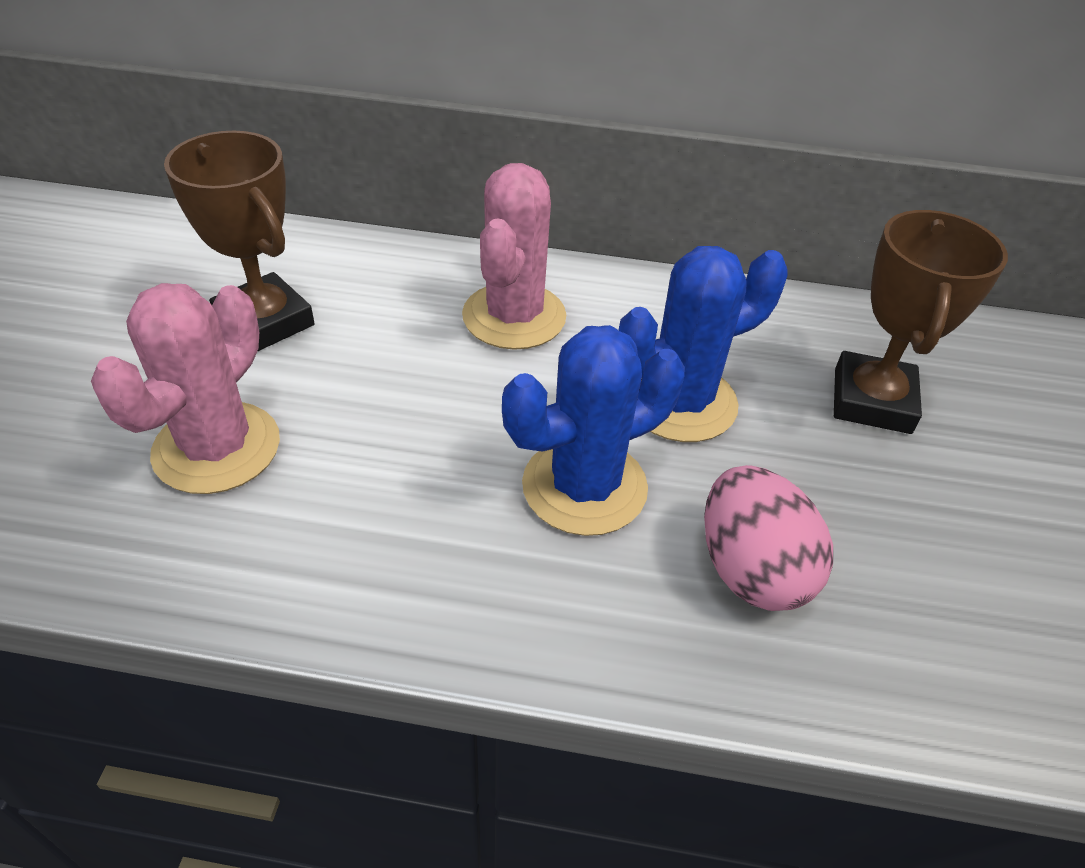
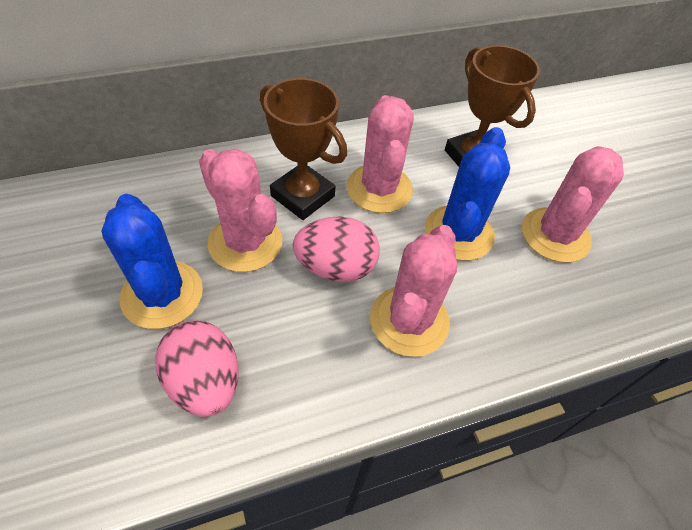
pink cactus: 2 -> 4
pink egg: 1 -> 2

